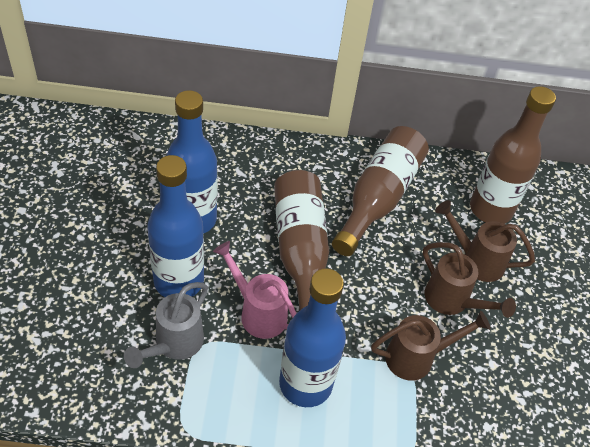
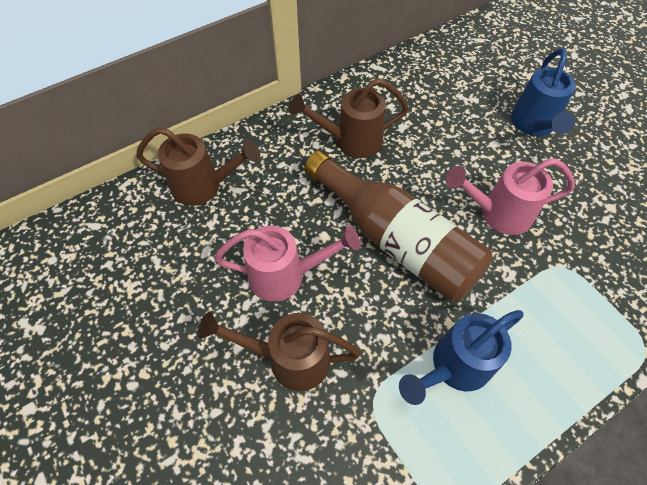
blue bottle: 3 -> 0
blue watering can: 0 -> 2
brown bottle: 3 -> 1
grey watering can: 1 -> 0
pink watering can: 1 -> 2

